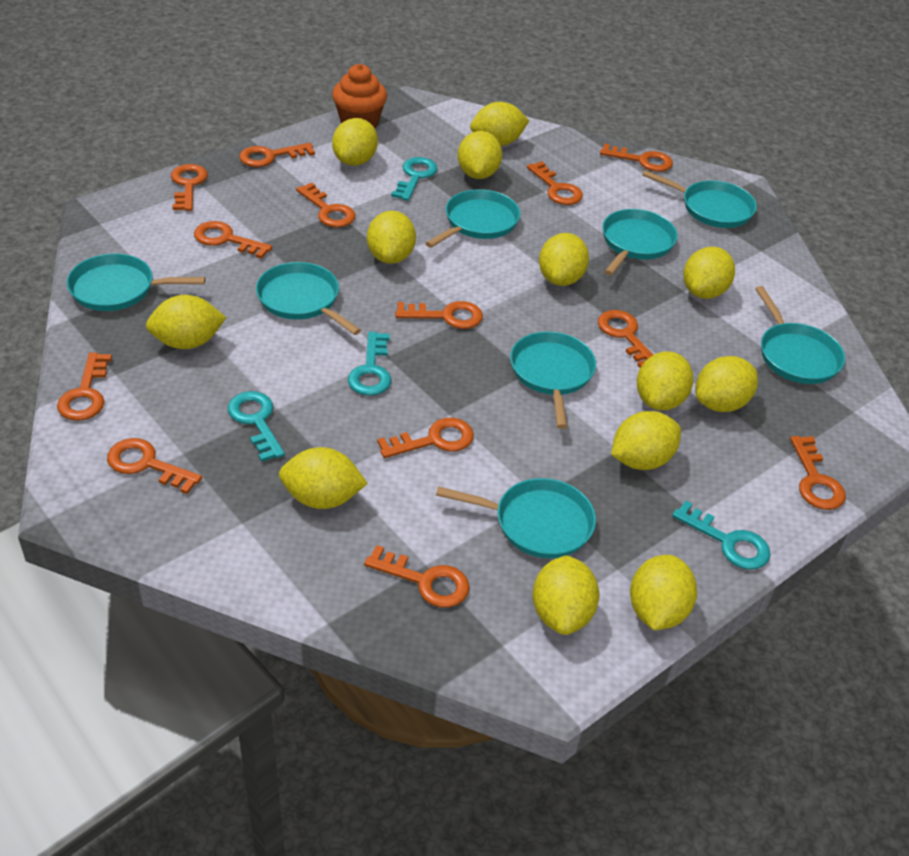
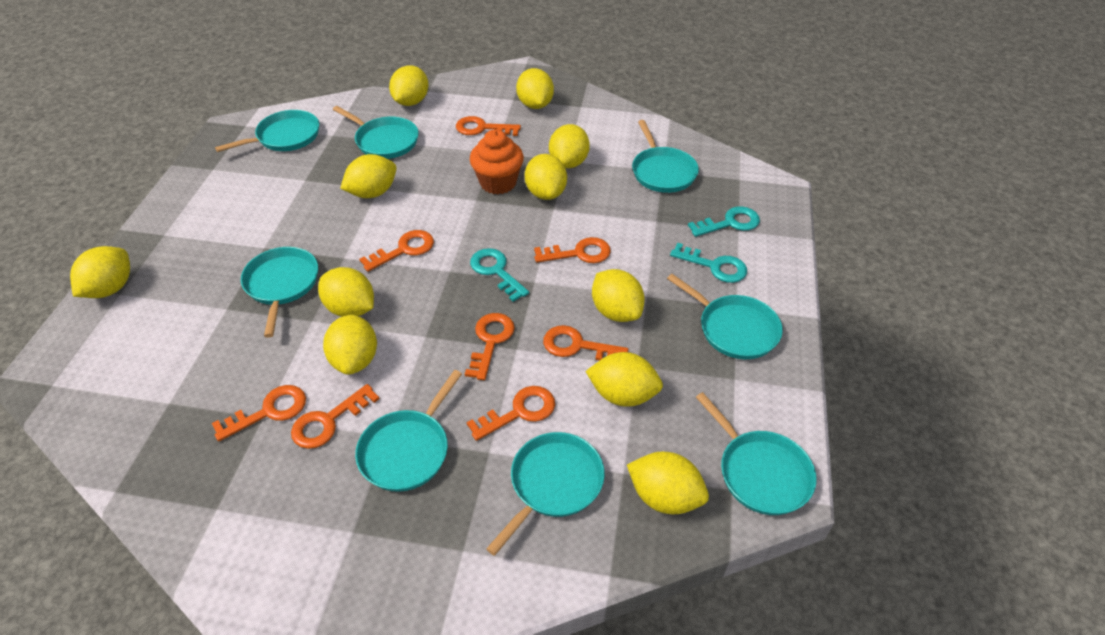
orange key: 13 -> 8
turquoise key: 4 -> 3
yellow lemon: 13 -> 11

